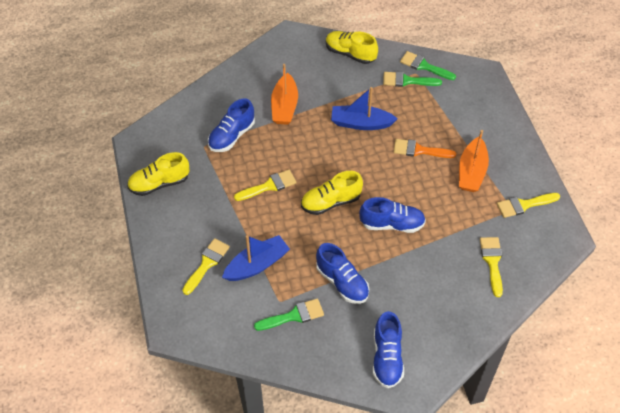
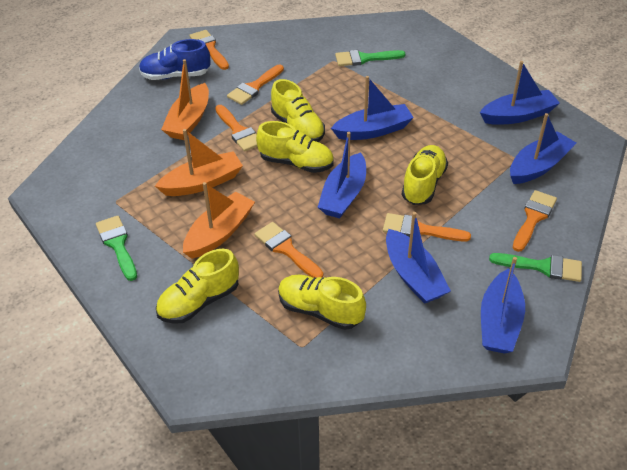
blue boat: 2 -> 6
blue shoe: 4 -> 1
orange boat: 2 -> 3
orange brush: 1 -> 6
yellow brush: 4 -> 0
yellow shoe: 3 -> 5

